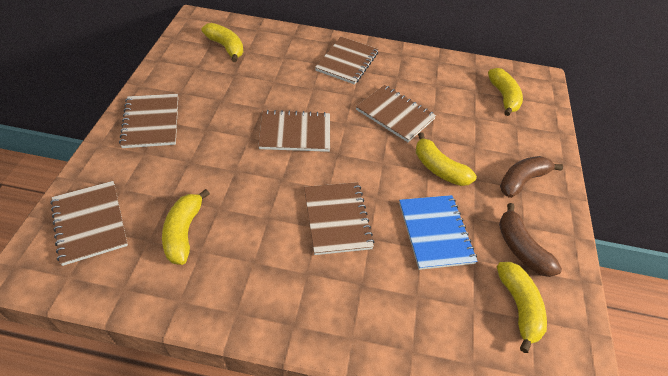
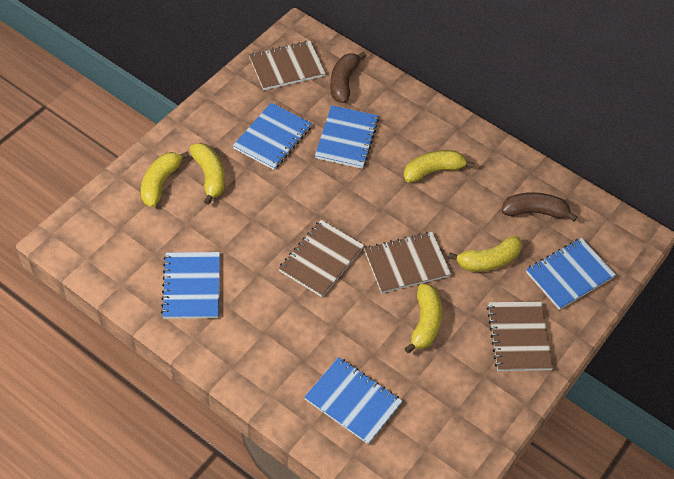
blue notebook: 1 -> 5
brown notebook: 6 -> 4

